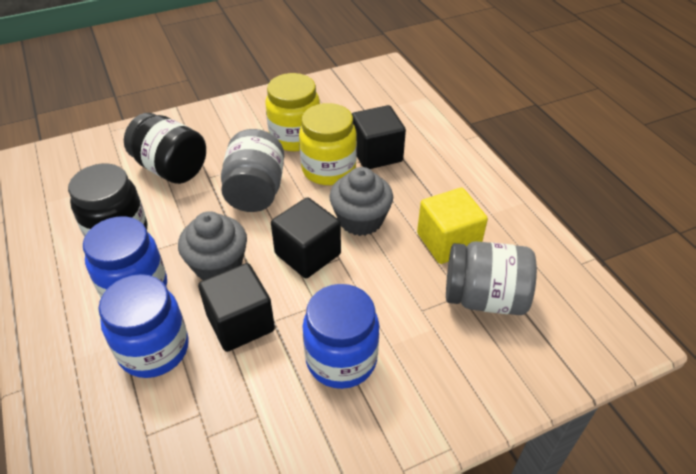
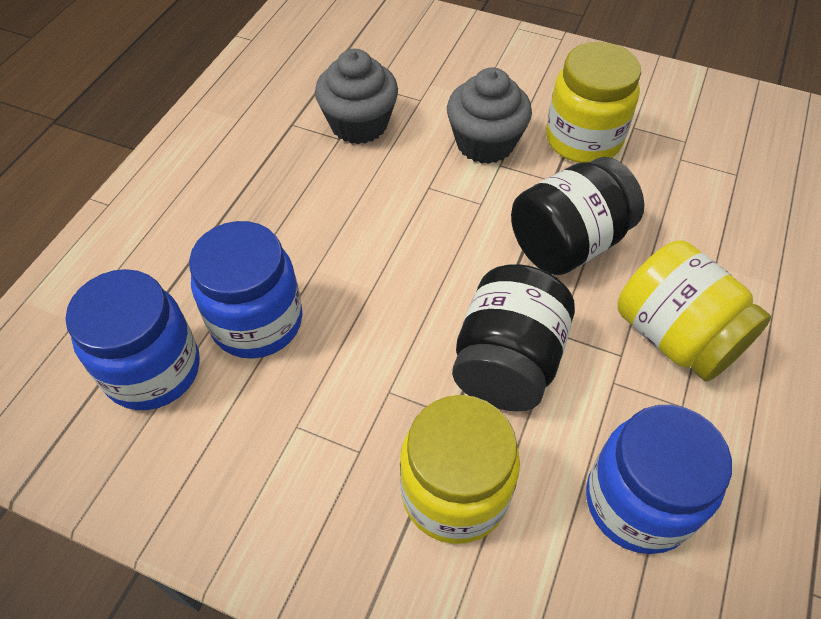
black cube: 3 -> 0
grey jar: 2 -> 0
yellow cube: 1 -> 0
yellow jar: 2 -> 3

